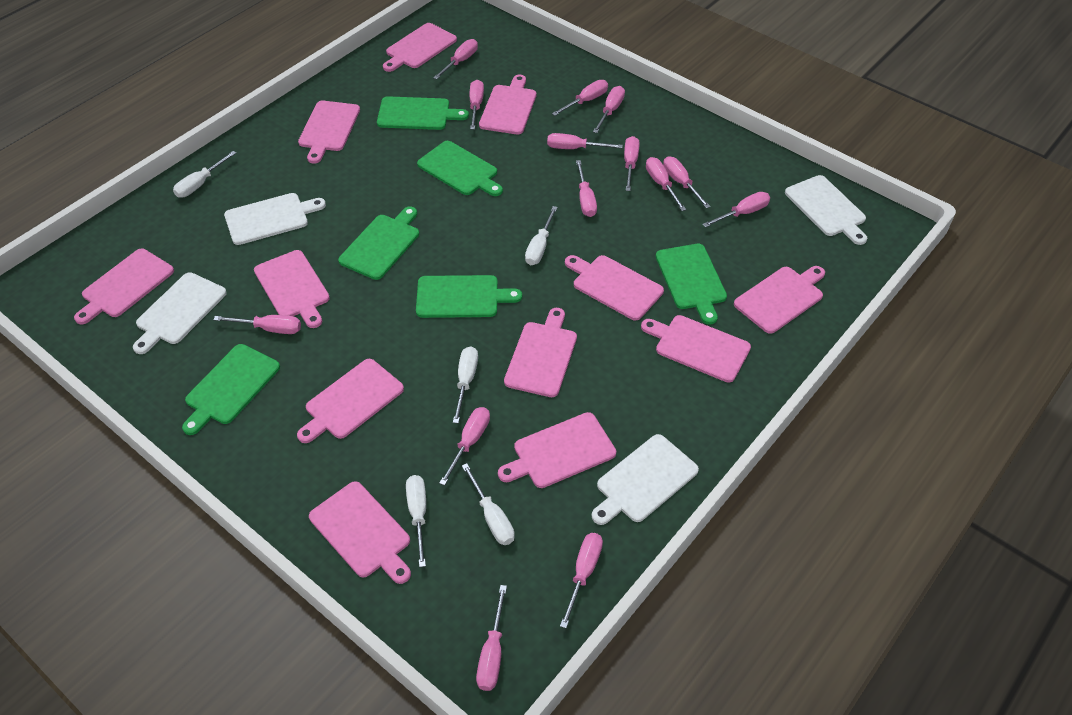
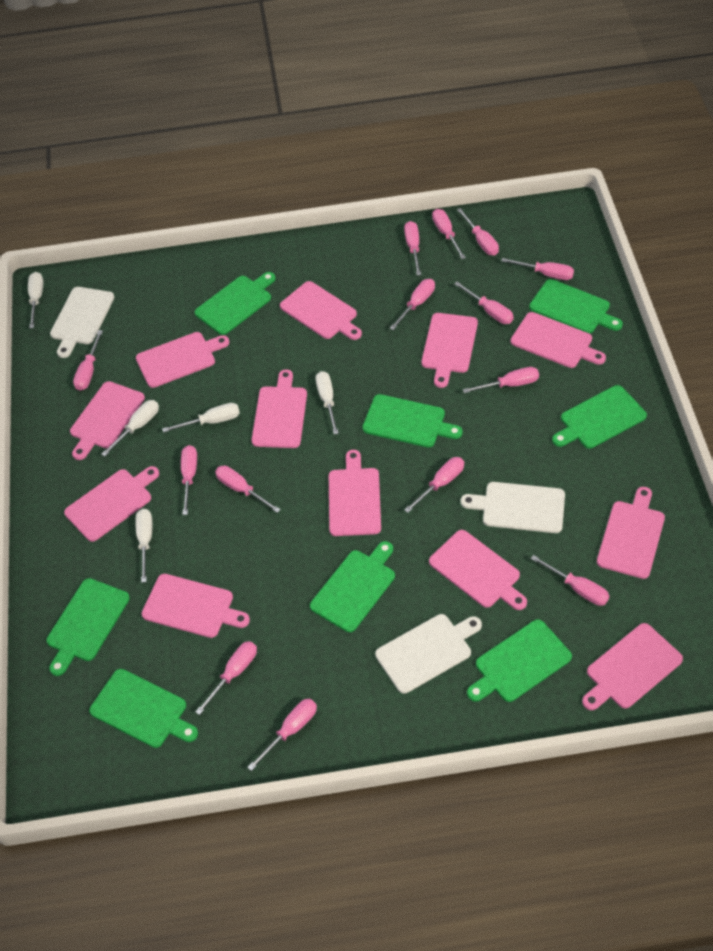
green cutting board: 6 -> 8
white cutting board: 4 -> 3

